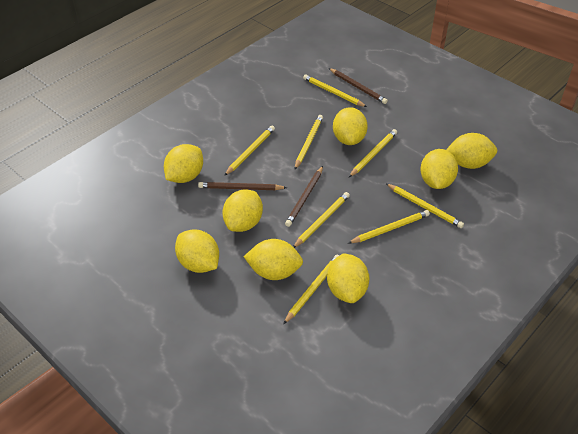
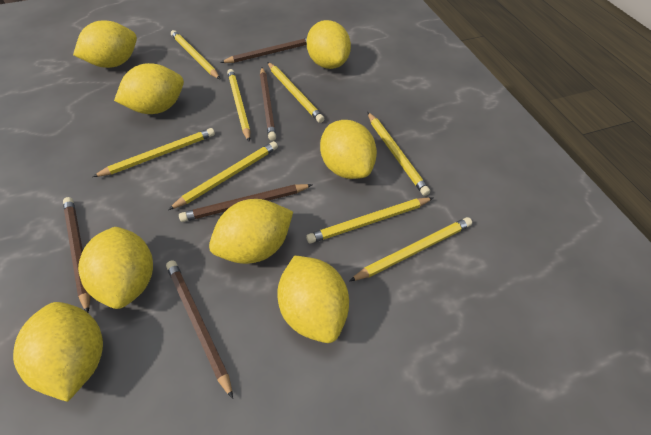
brown pencil: 3 -> 5

